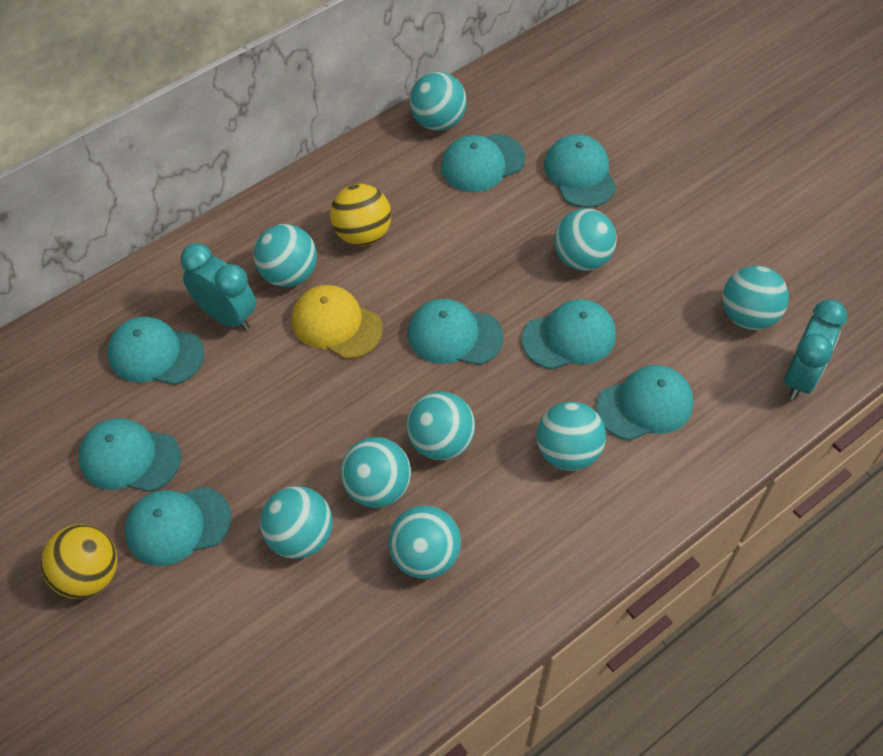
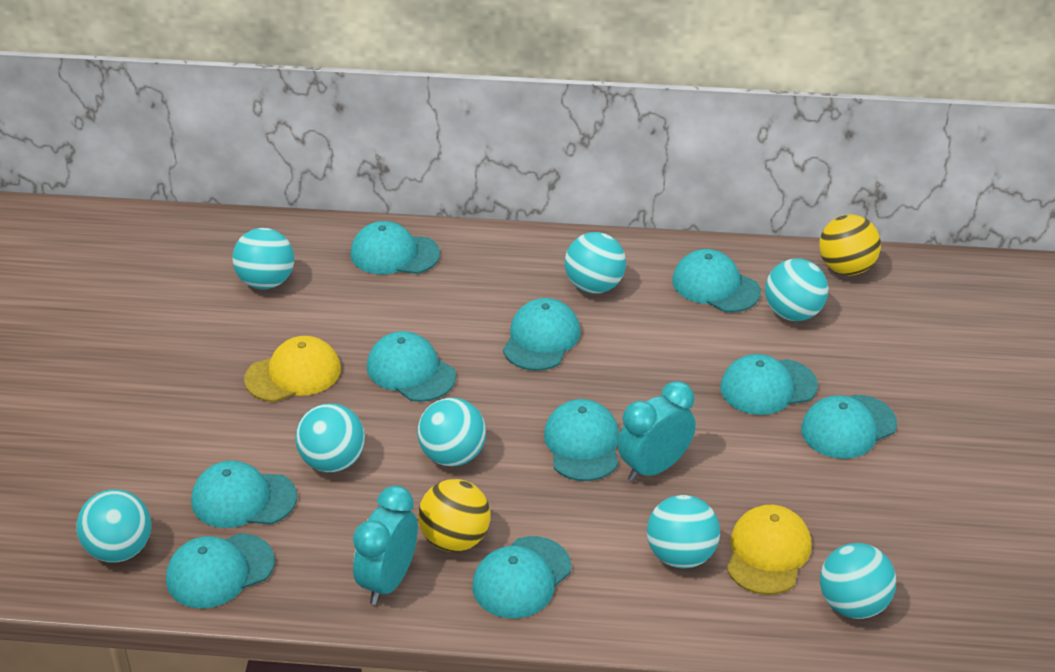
turquoise ball: 9 -> 8
turquoise cap: 8 -> 10
yellow cap: 1 -> 2

